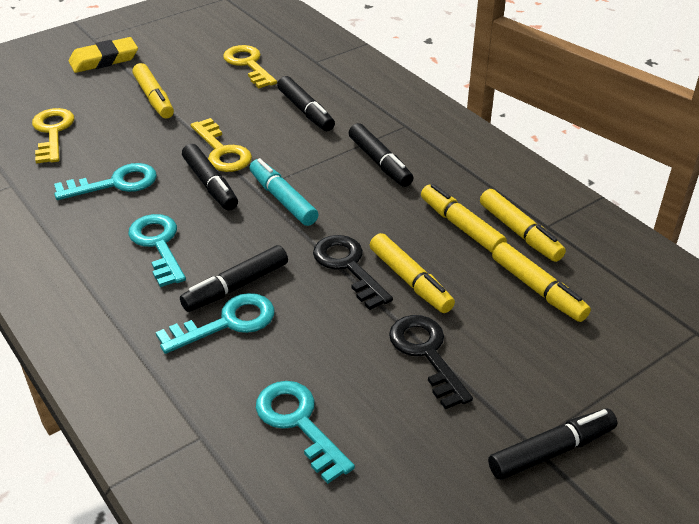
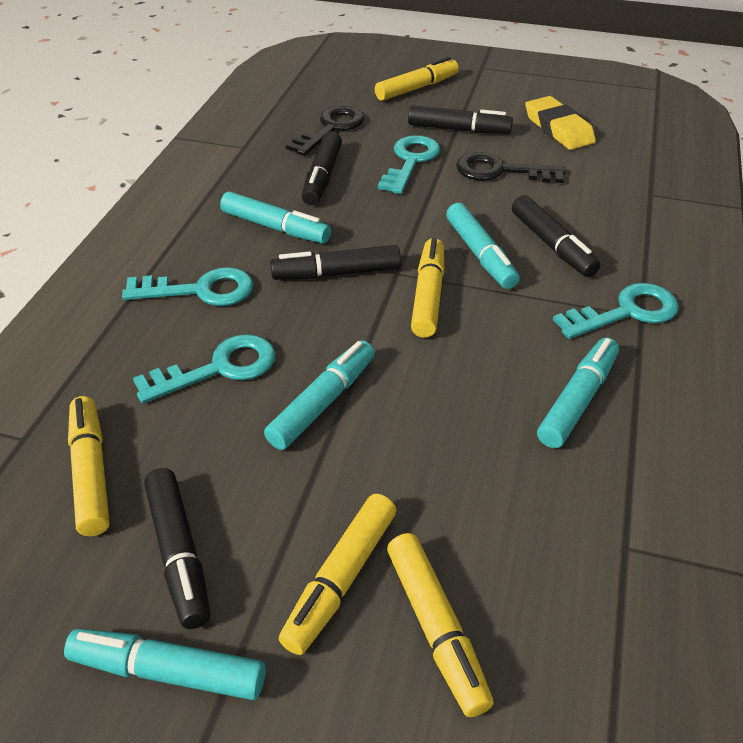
turquoise marker: 1 -> 5
yellow key: 3 -> 0

